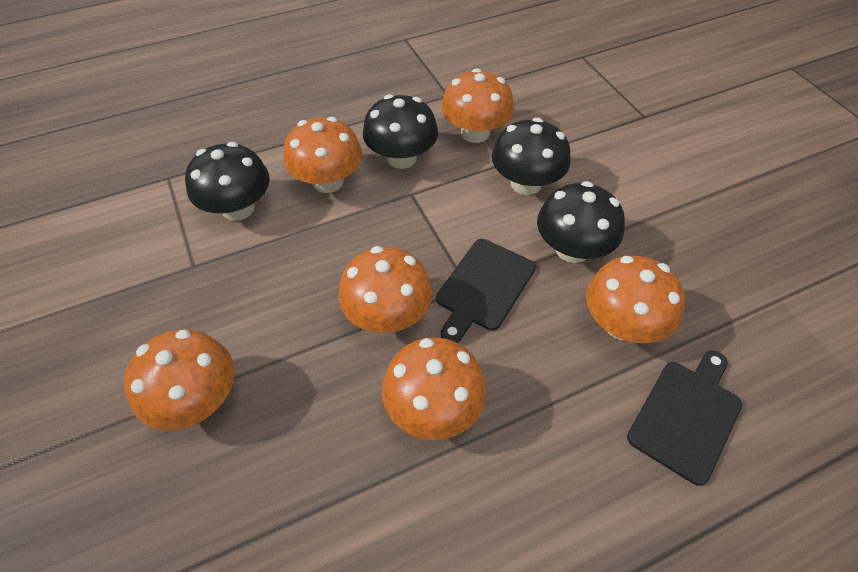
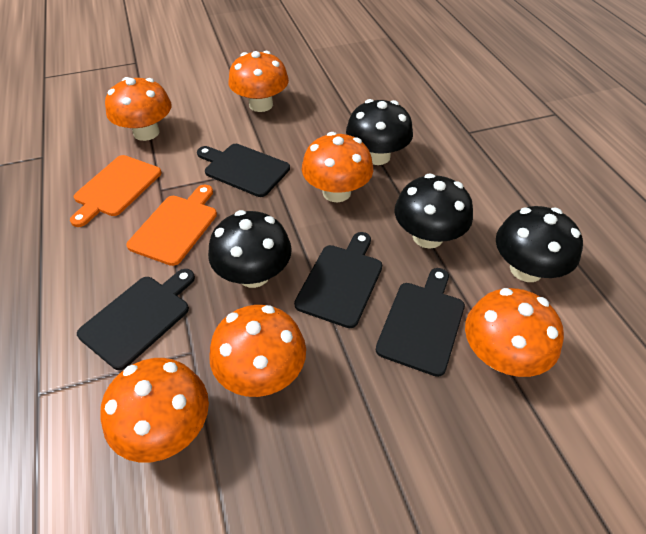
black cutting board: 2 -> 4
orange cutting board: 0 -> 2

